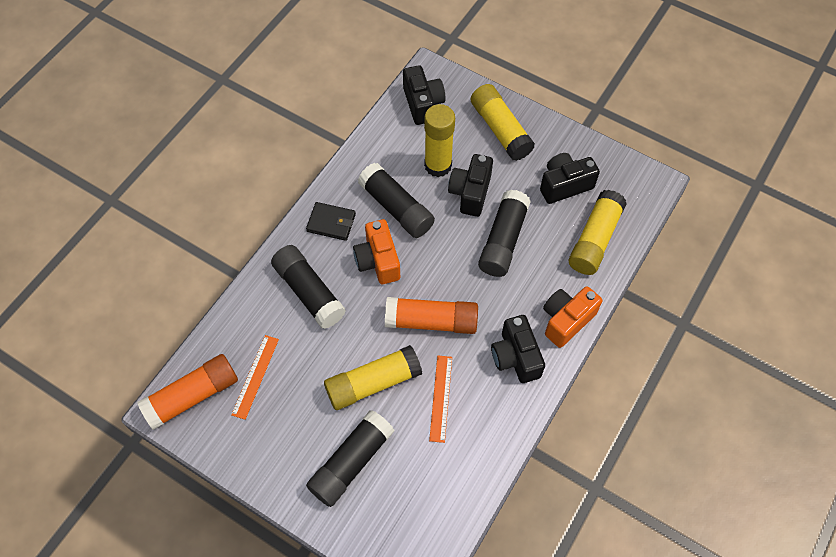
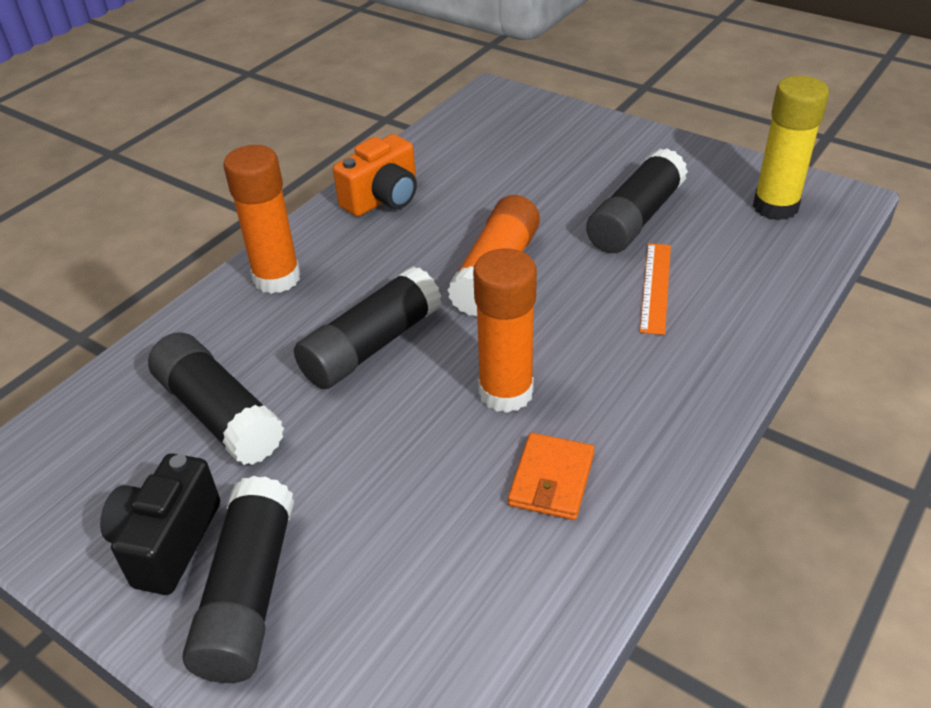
black camera: 4 -> 1
black wallet: 1 -> 0
orange camera: 2 -> 1
orange glue stick: 2 -> 3
orange ruler: 2 -> 1
orange wallet: 0 -> 1
yellow glue stick: 4 -> 1

